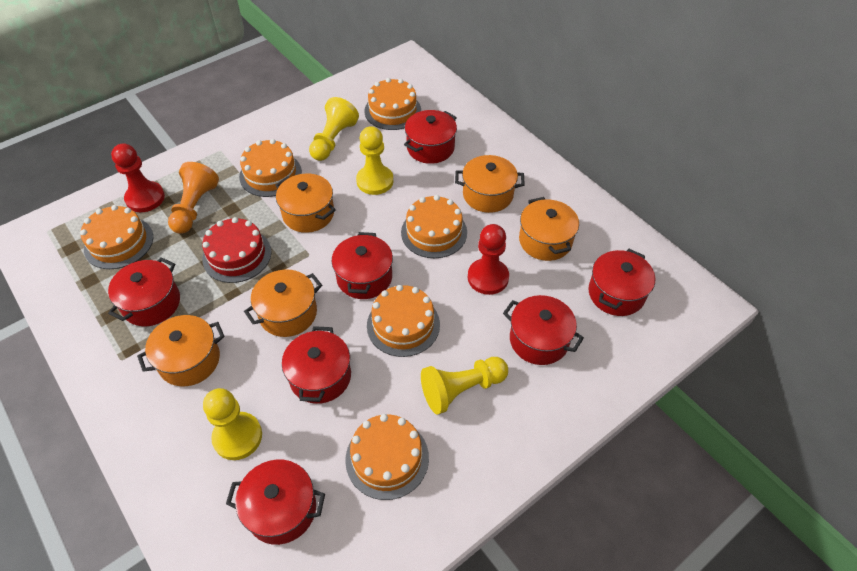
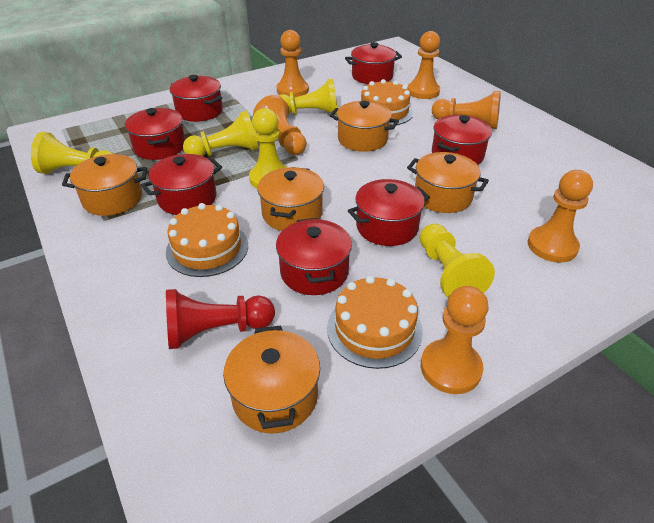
orange cake: 6 -> 3
orange pawn: 1 -> 6
red cake: 1 -> 0
red pawn: 2 -> 1
yellow pawn: 4 -> 5

